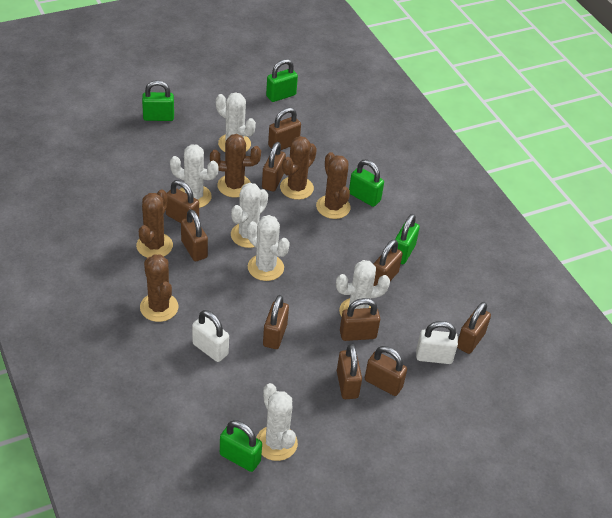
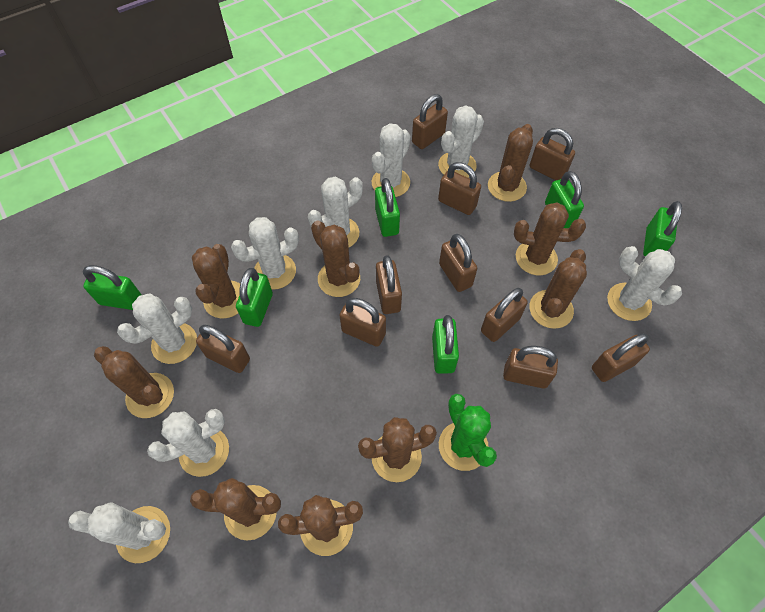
brown cactus: 5 -> 9
green cactus: 0 -> 1
green padlock: 5 -> 6
white cactus: 6 -> 8
white padlock: 2 -> 0

